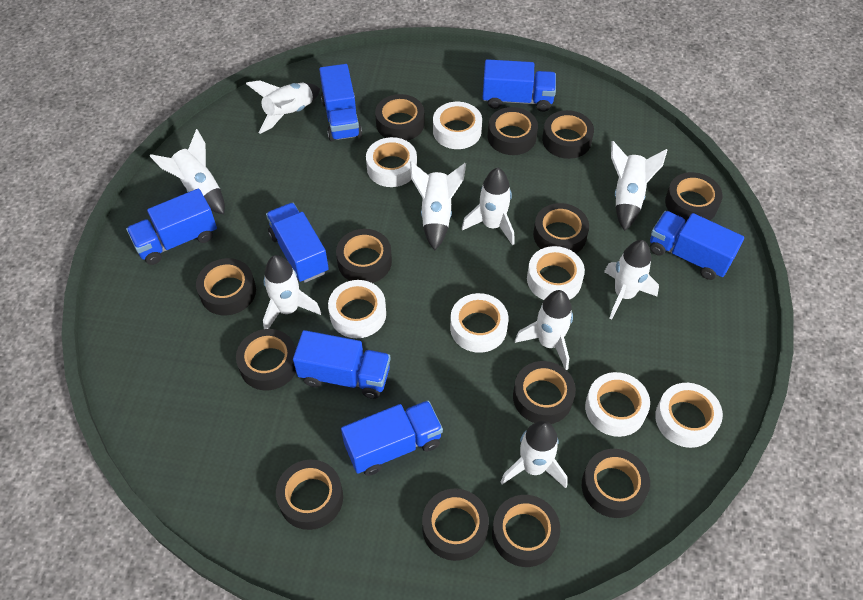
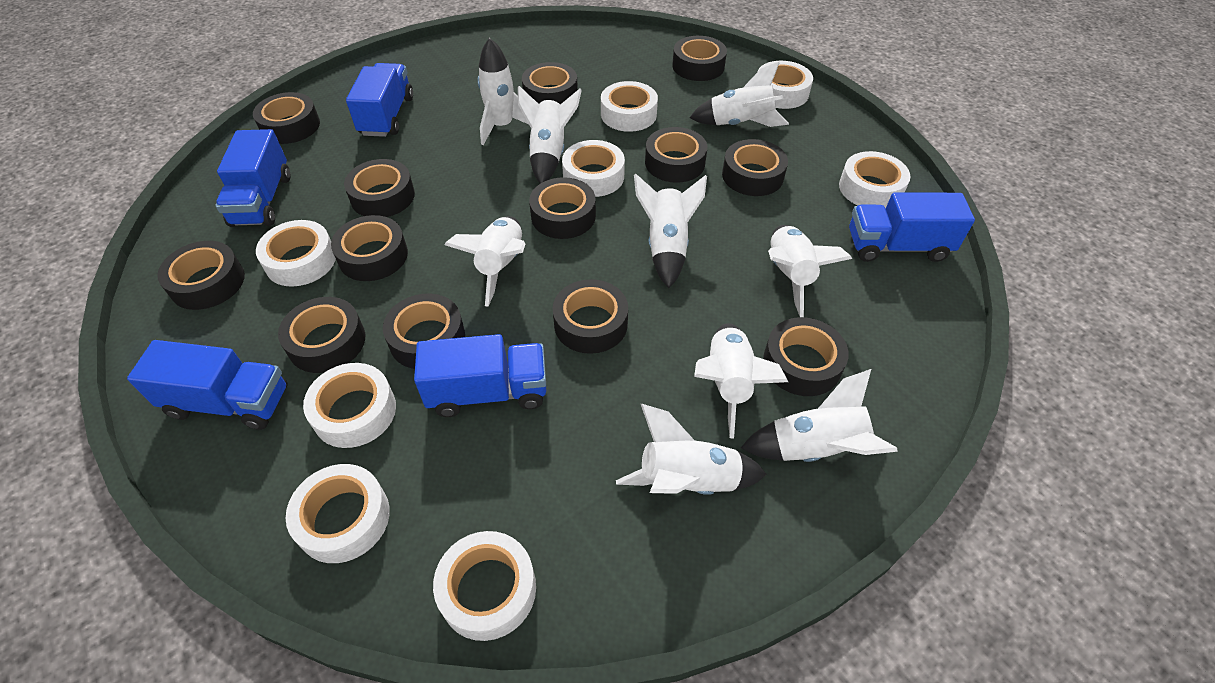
blue truck: 7 -> 5
white tape: 7 -> 8

